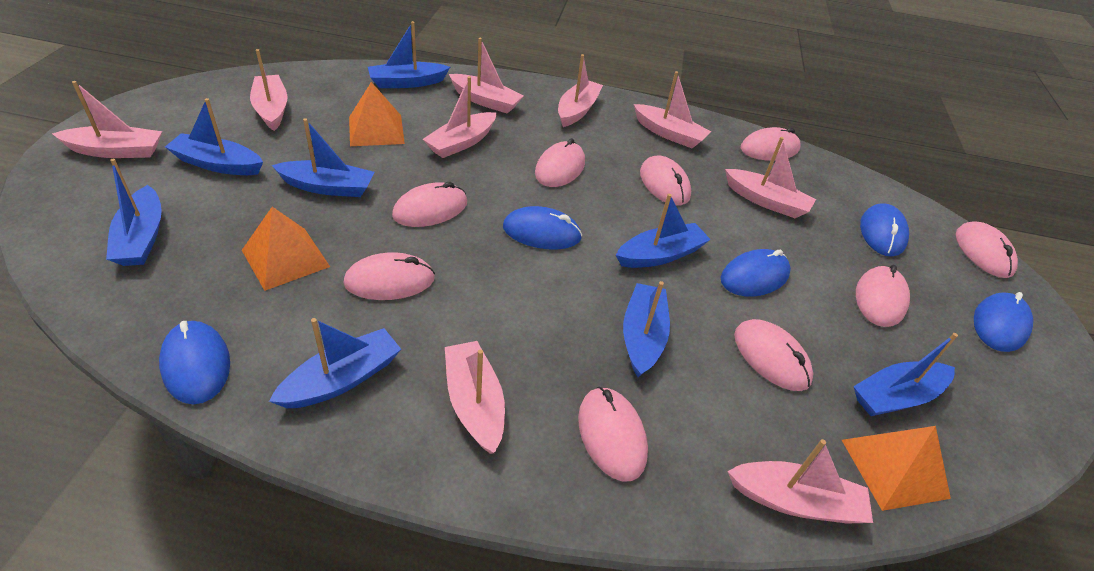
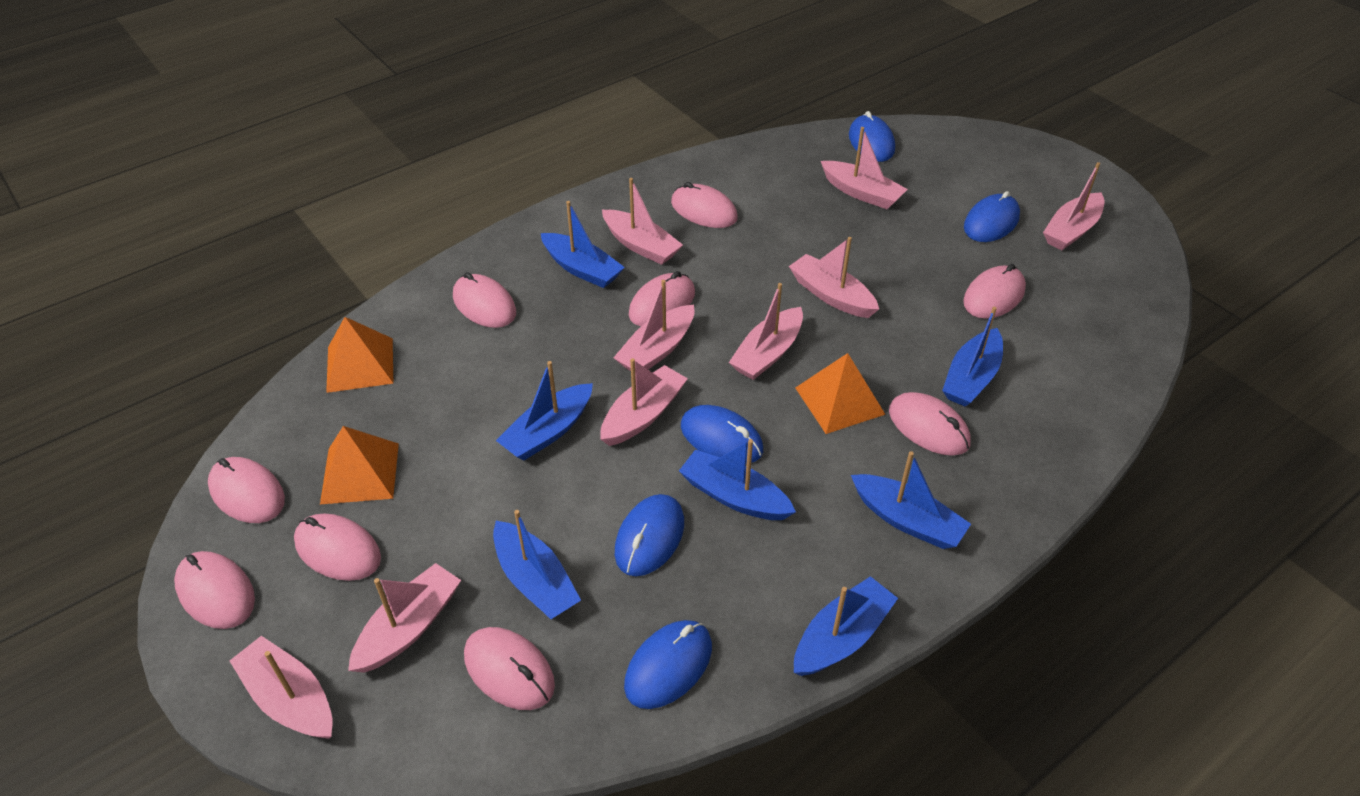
blue boat: 8 -> 7

